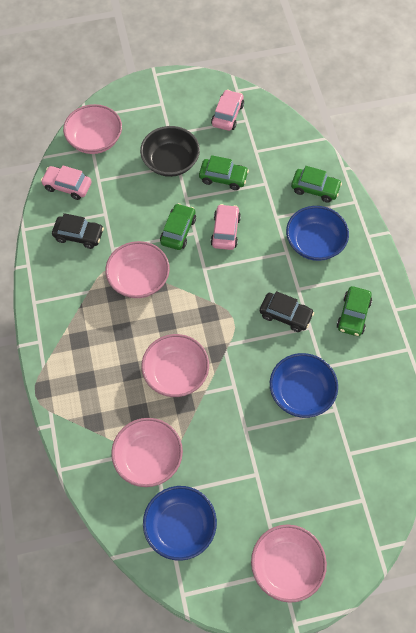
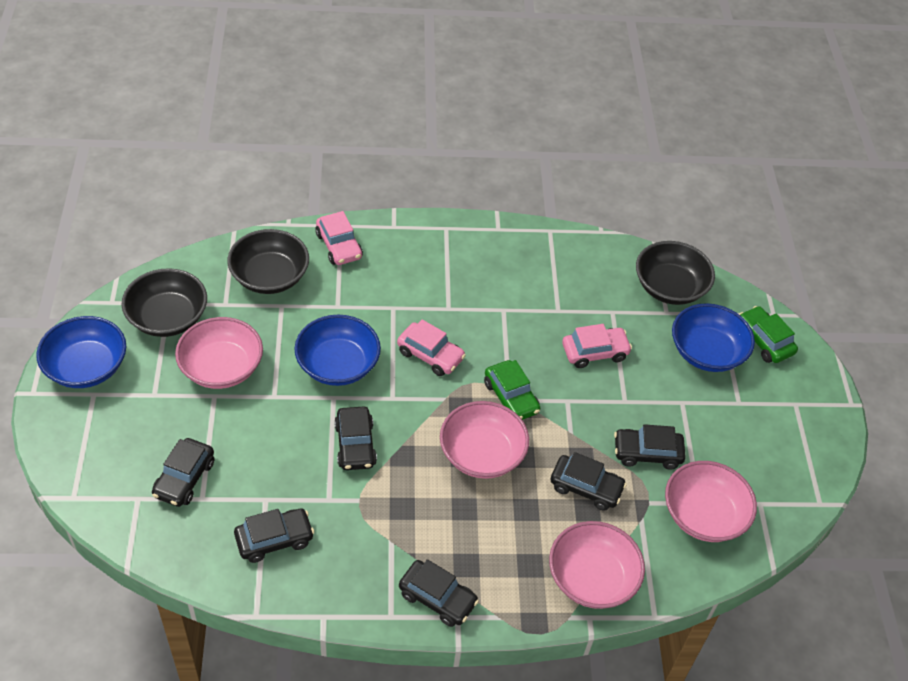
black bowl: 1 -> 3
black car: 2 -> 6
green car: 4 -> 2
pink bowl: 5 -> 4

